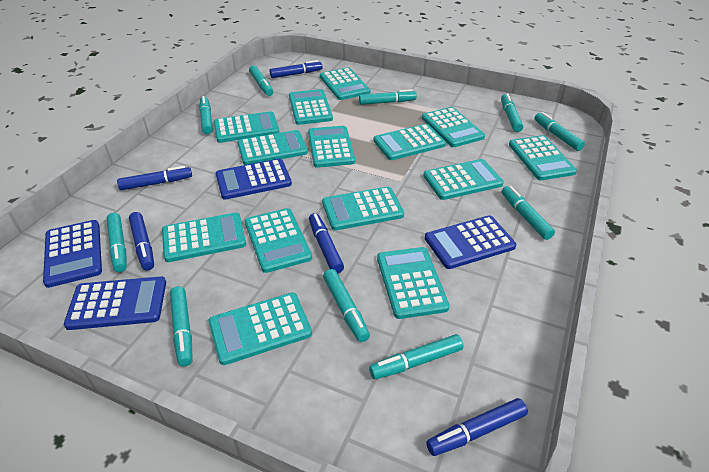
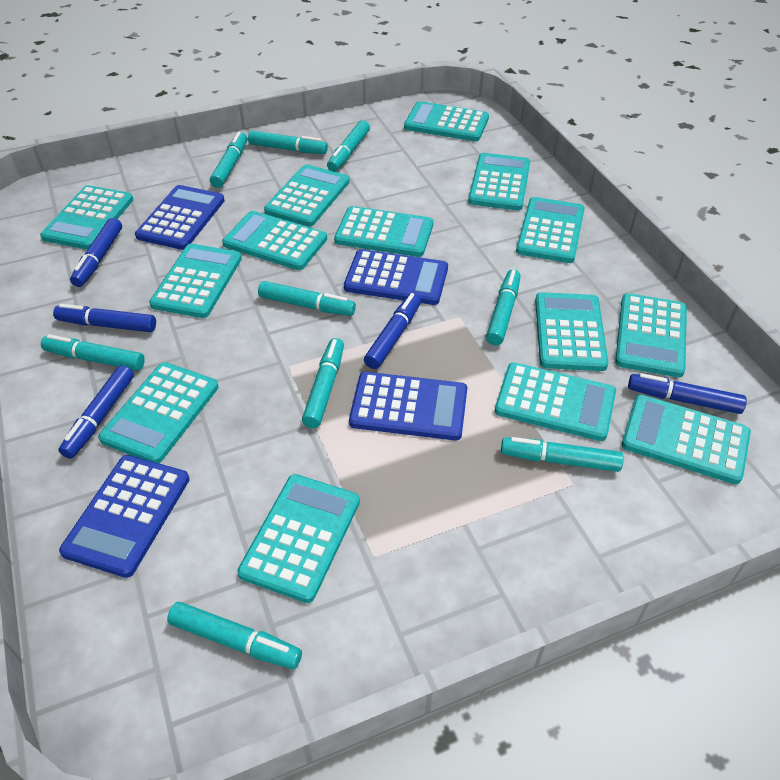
turquoise marker: 10 -> 9

